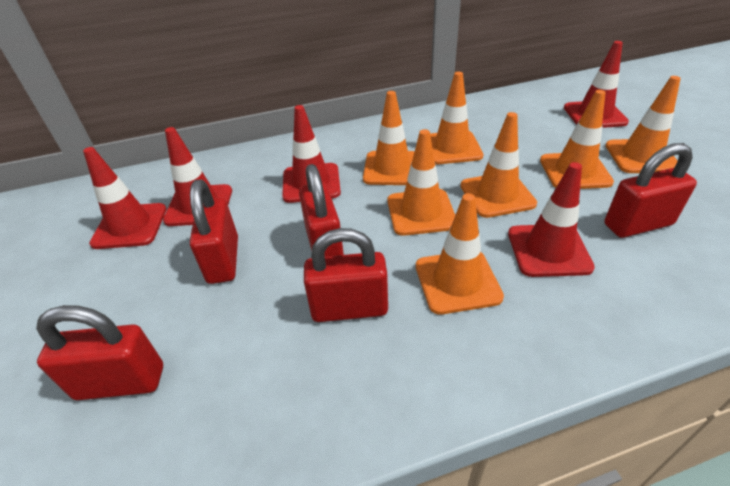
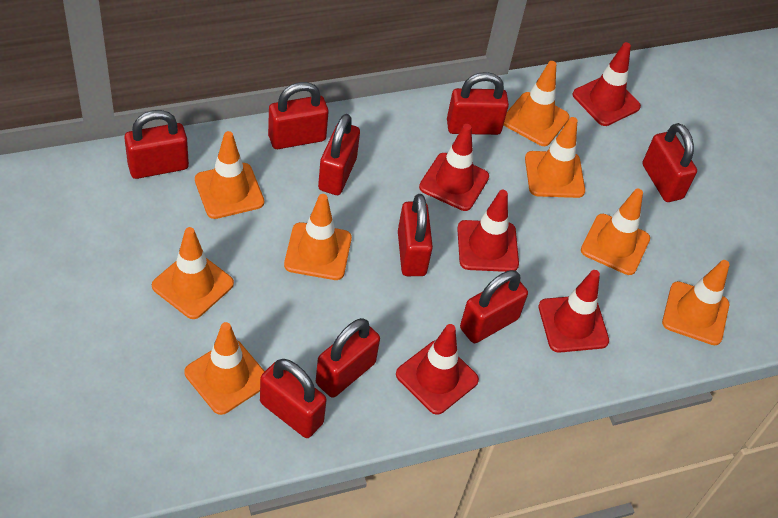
orange traffic cone: 7 -> 8
red padlock: 5 -> 9

